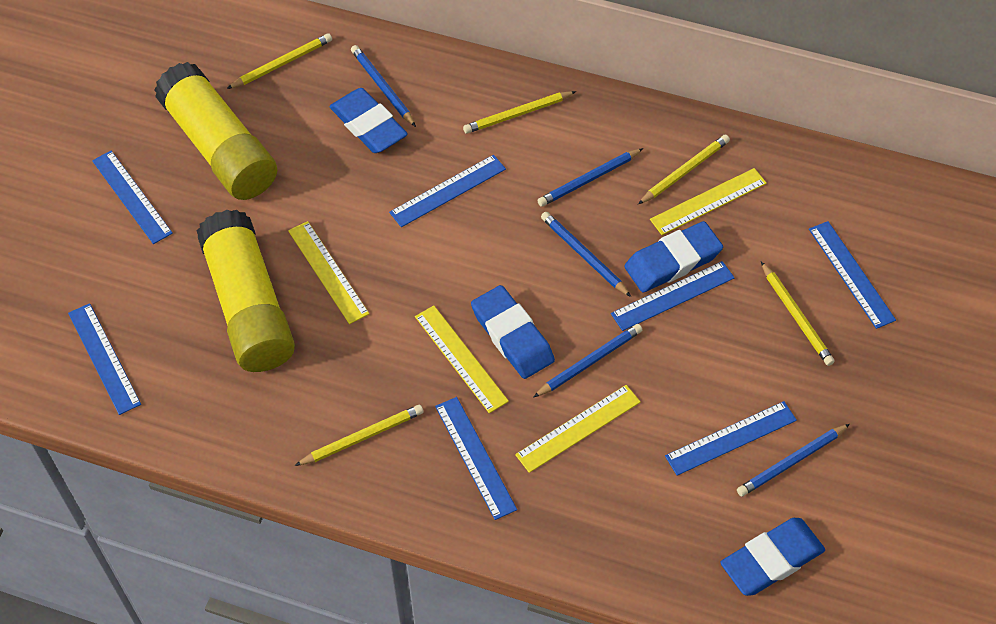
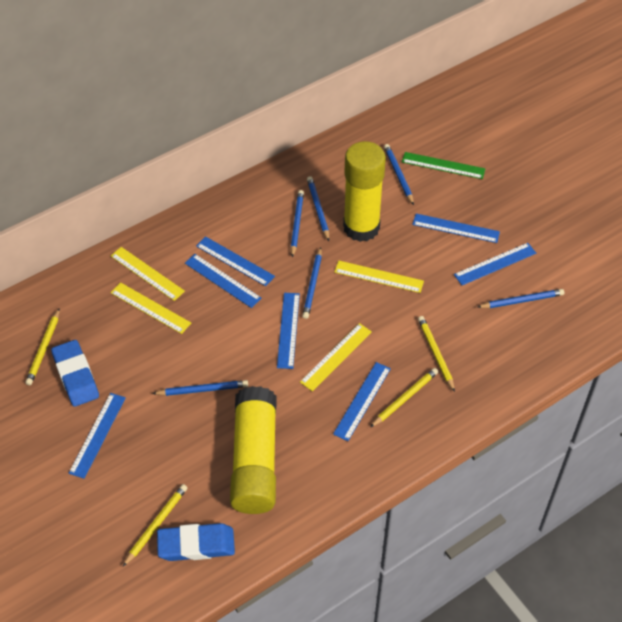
blue eraser: 4 -> 2
blue pencil: 5 -> 6
green ruler: 0 -> 1
yellow pencil: 5 -> 4

